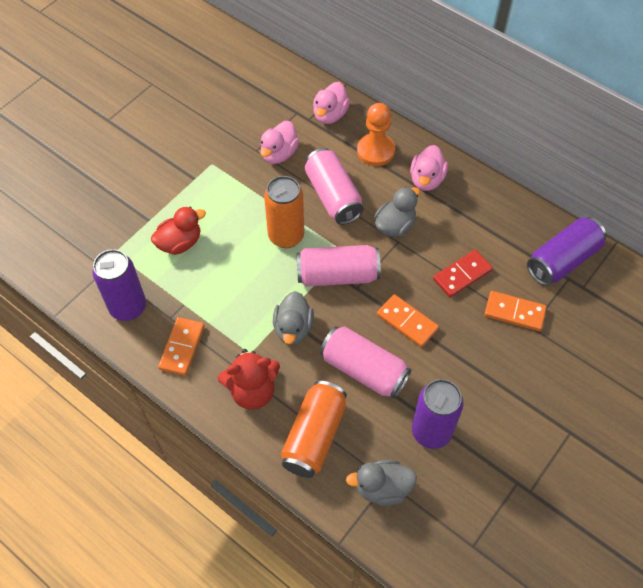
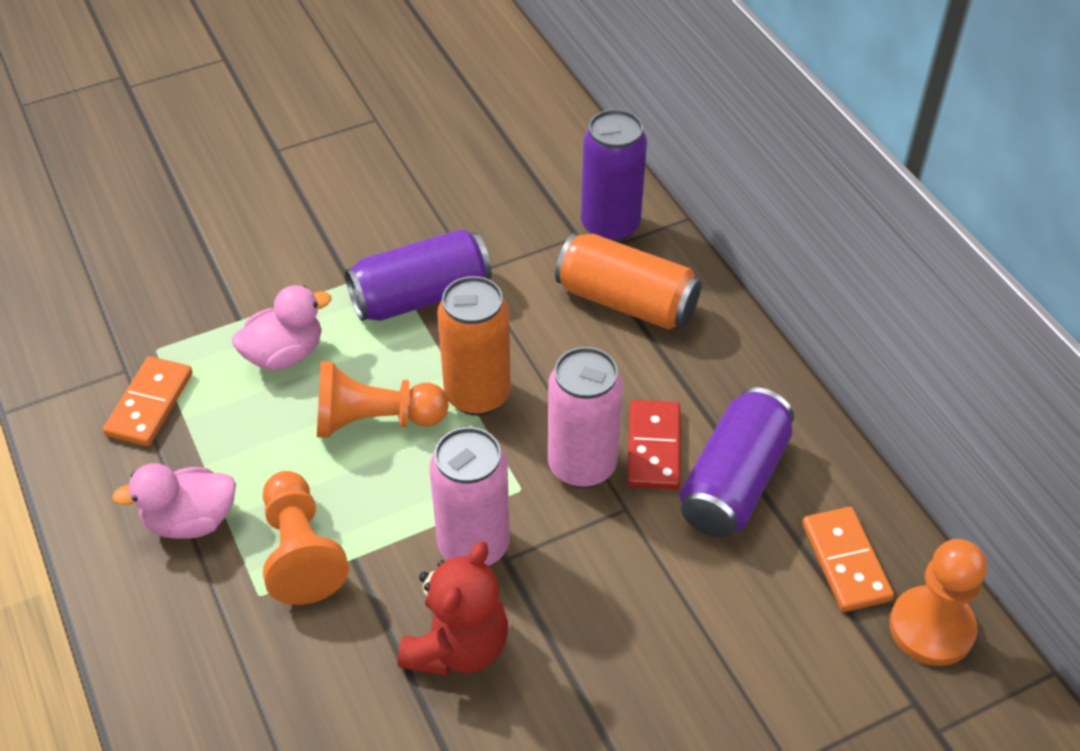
grey duck: 3 -> 0
orange domino: 3 -> 2
orange pawn: 1 -> 3
pink can: 3 -> 2
pink duck: 3 -> 2
red duck: 1 -> 0

